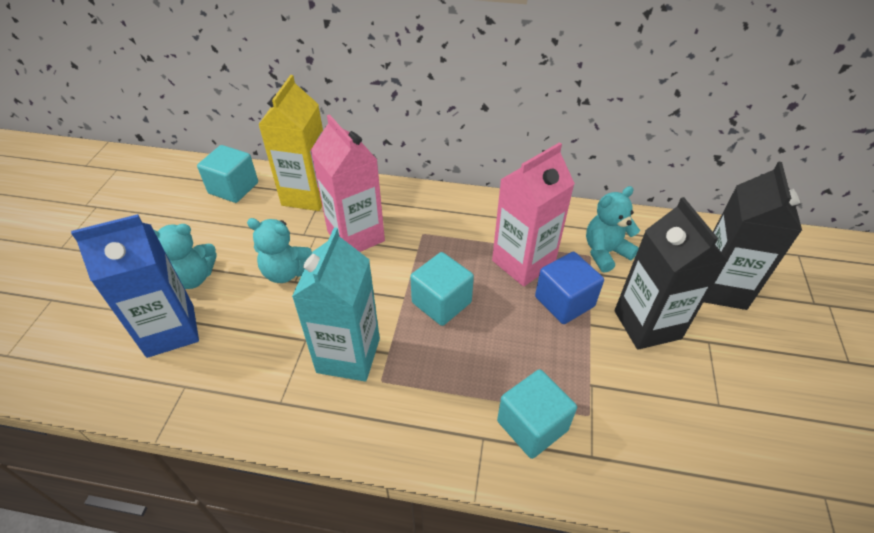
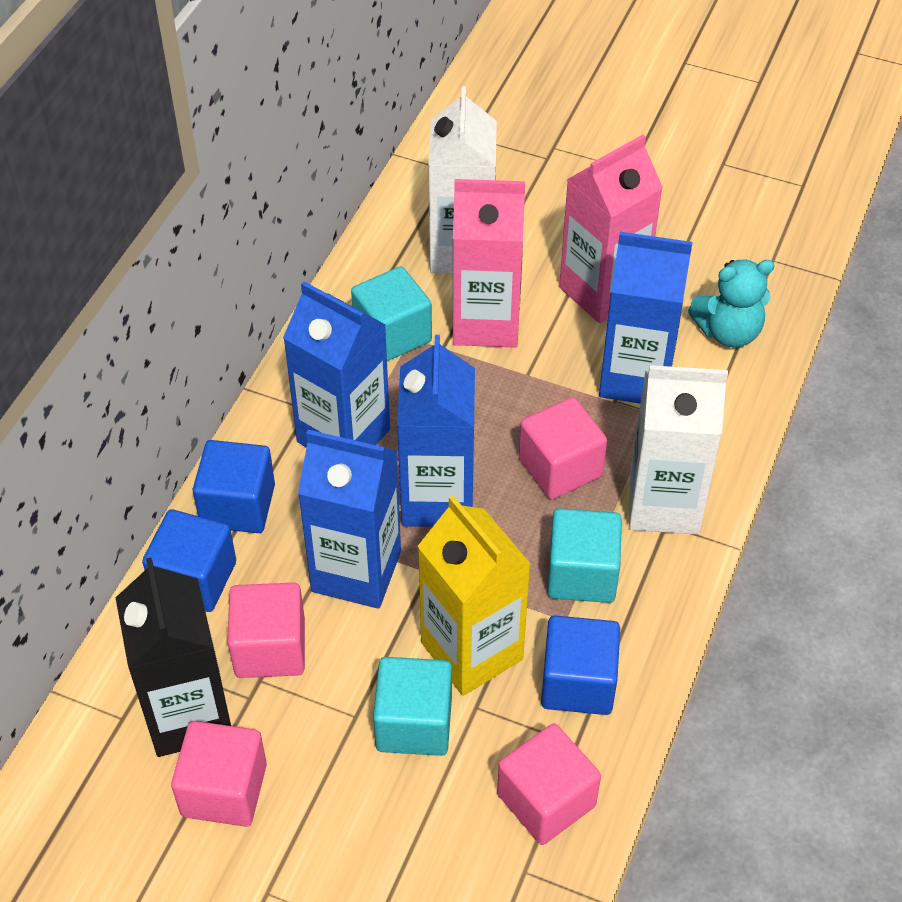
black carton: 2 -> 1
blue carton: 1 -> 4
blue cube: 1 -> 3
pink cube: 0 -> 4
turquoise carton: 1 -> 0
turquoise teddy bear: 3 -> 1
white carton: 0 -> 2

